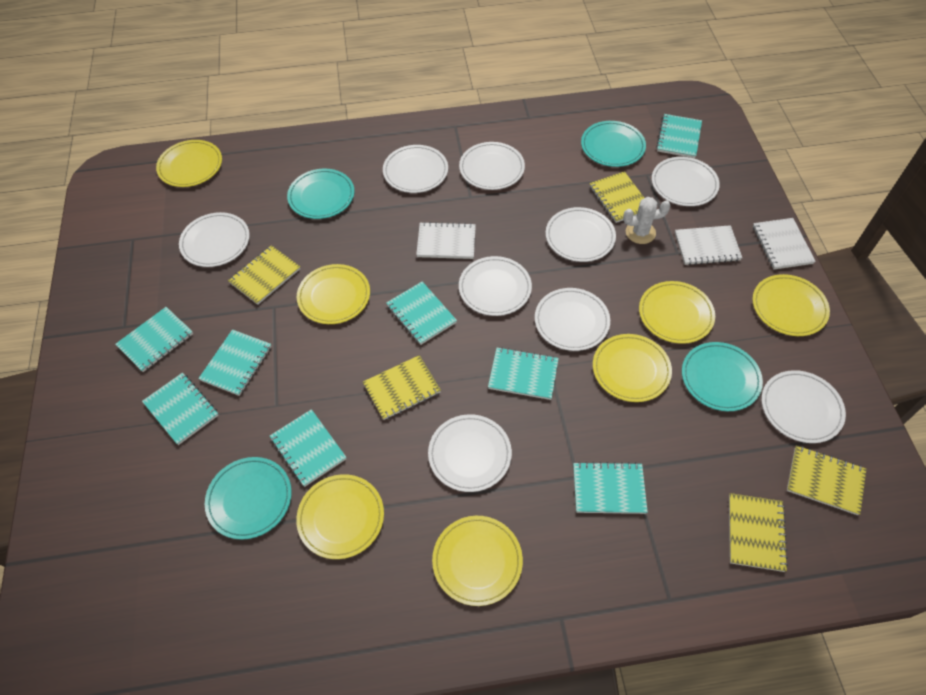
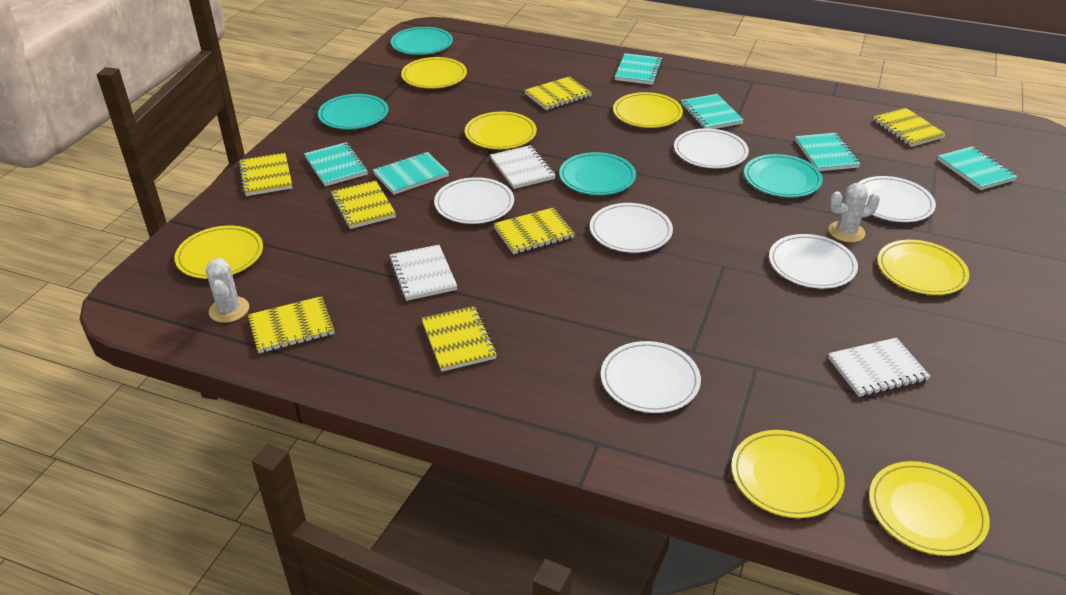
turquoise notebook: 8 -> 6
white cactus: 1 -> 2
white plate: 9 -> 6
yellow notebook: 5 -> 7

